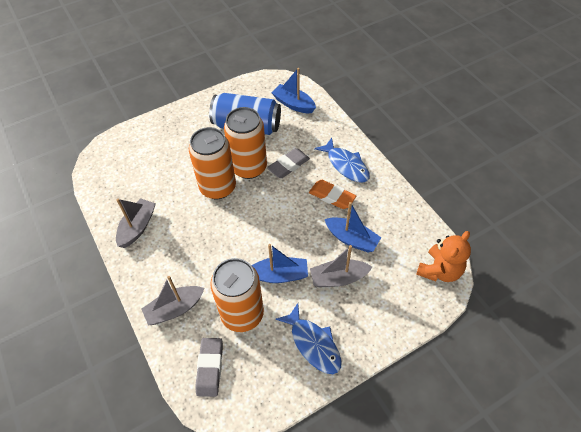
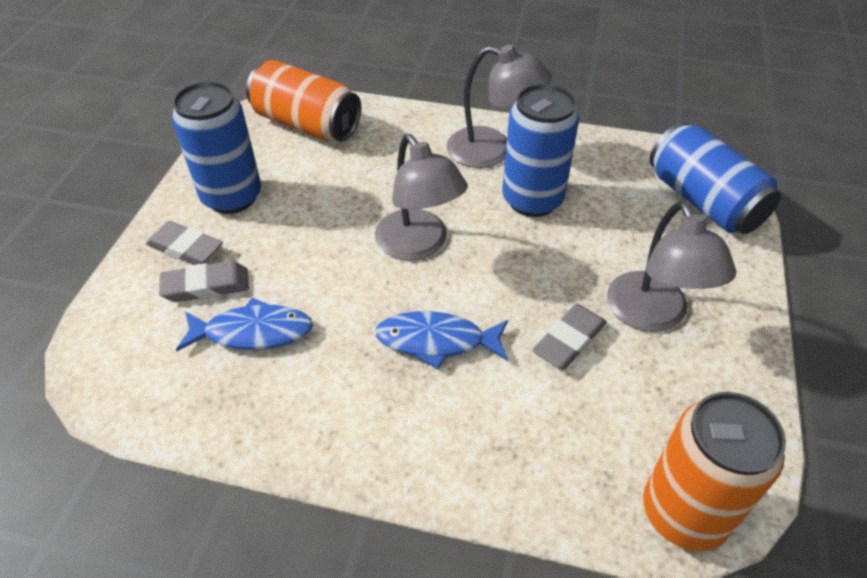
blue boat: 3 -> 0
blue can: 1 -> 3
grey boat: 3 -> 0
grey eraser: 2 -> 3
grey lamp: 0 -> 3
orange can: 3 -> 2
orange eraser: 1 -> 0
orange teddy bear: 1 -> 0

